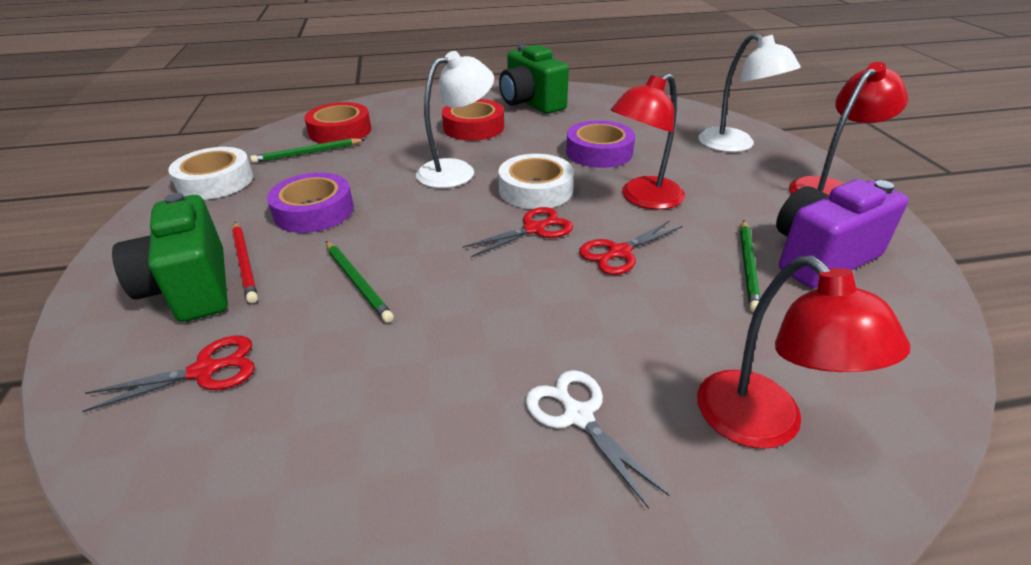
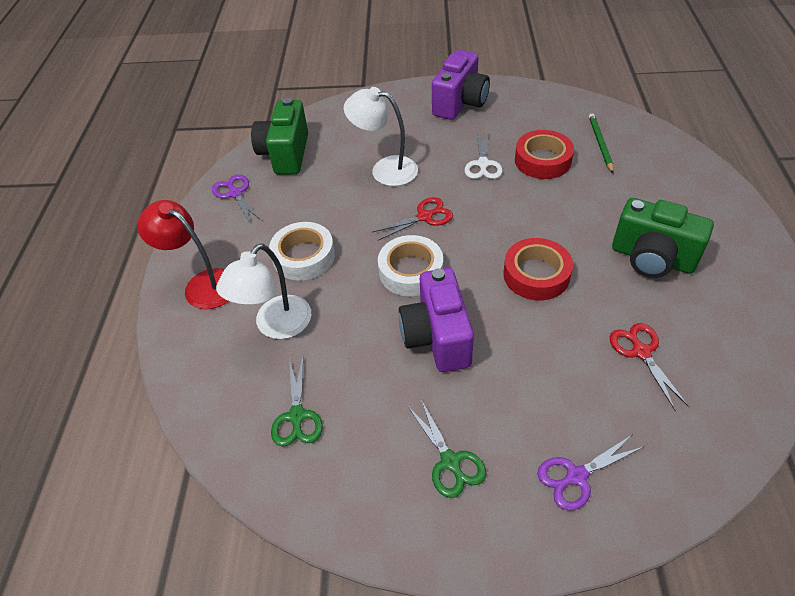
green pencil: 3 -> 1
green scissors: 0 -> 2
purple camera: 1 -> 2
purple scissors: 0 -> 2
purple tape: 2 -> 0
red lamp: 3 -> 1
red pencil: 1 -> 0
red scissors: 3 -> 2

